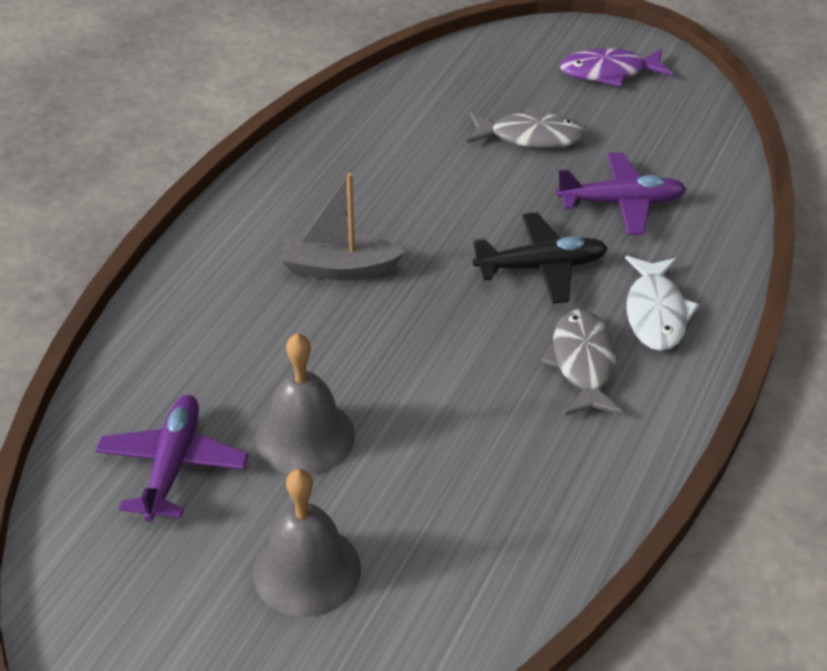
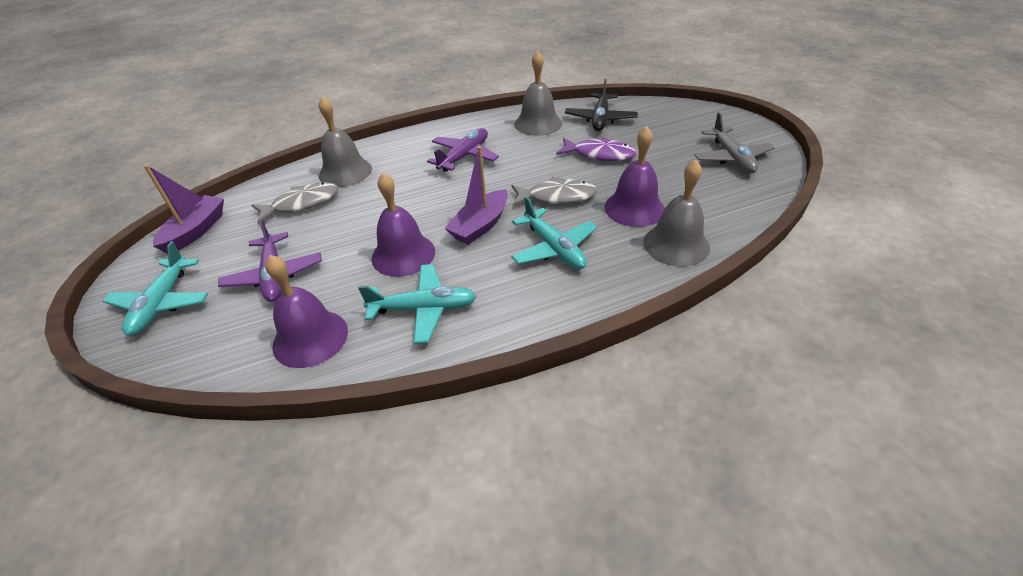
grey bell: 2 -> 3
grey boat: 1 -> 0
grey plane: 0 -> 1
purple bell: 0 -> 3
purple boat: 0 -> 2
turquoise plane: 0 -> 3
white fish: 1 -> 0

